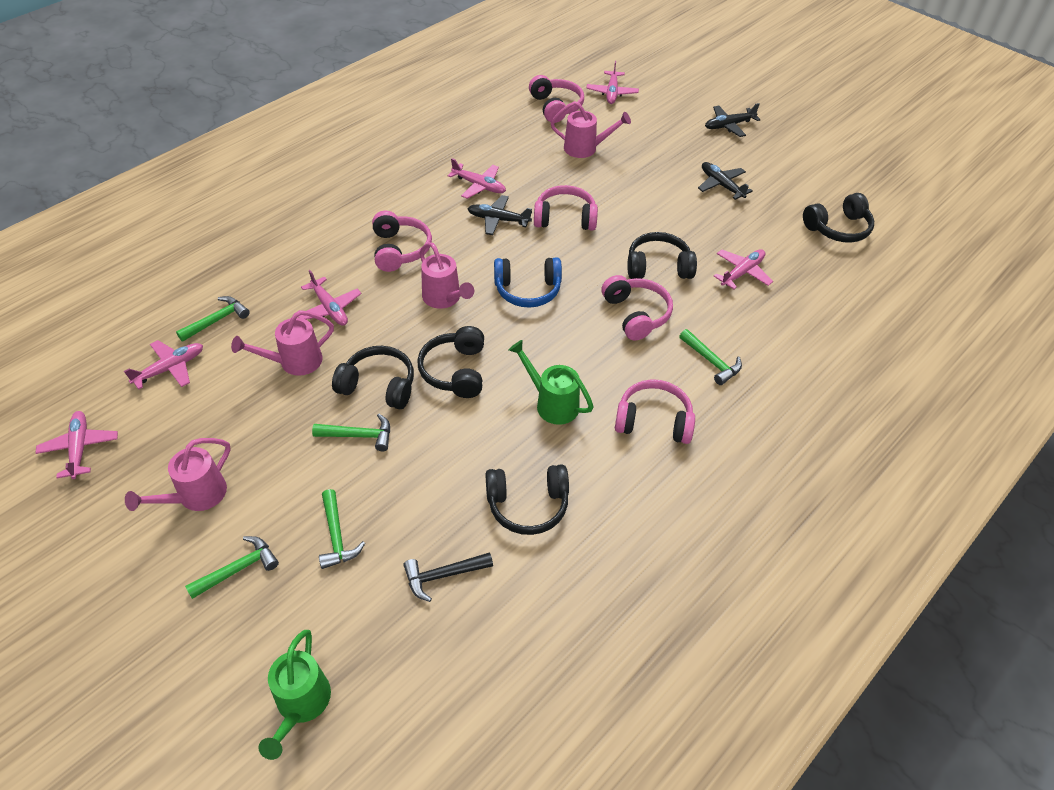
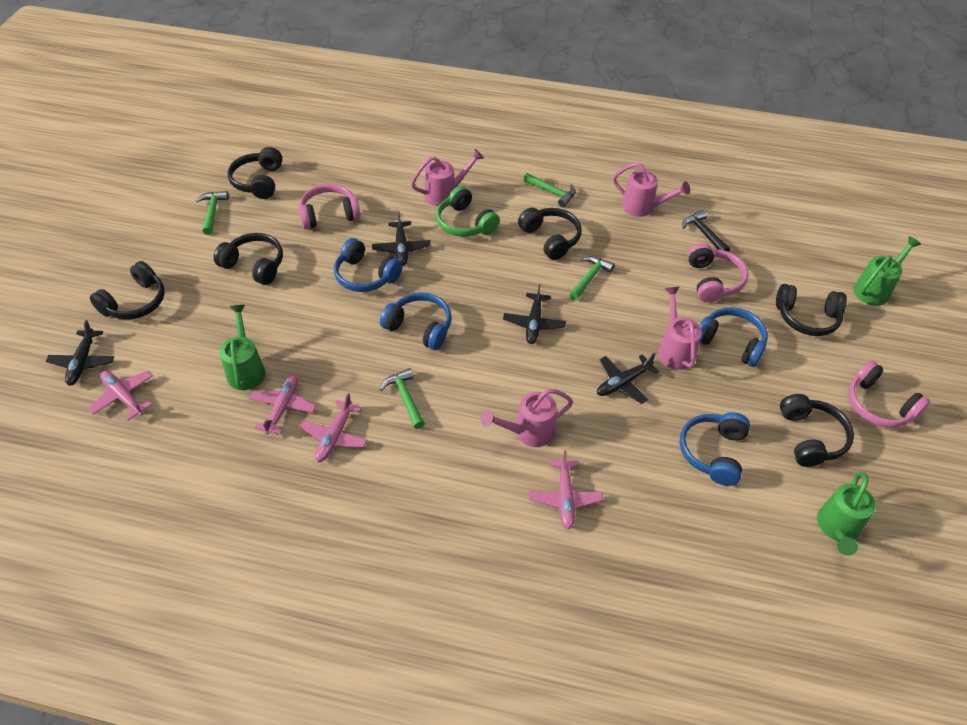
black headphones: 5 -> 6
black plane: 3 -> 4
blue headphones: 1 -> 4
green hammer: 5 -> 4
green headphones: 0 -> 1
green watering can: 2 -> 3
pink headphones: 5 -> 3
pink plane: 6 -> 4

